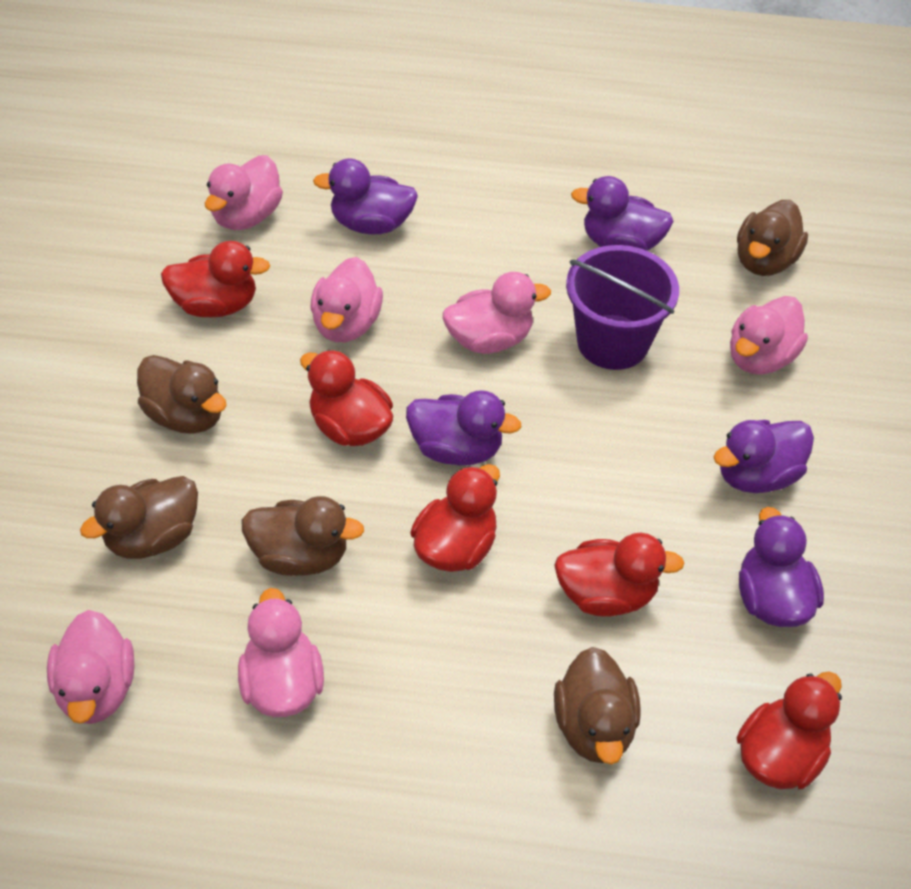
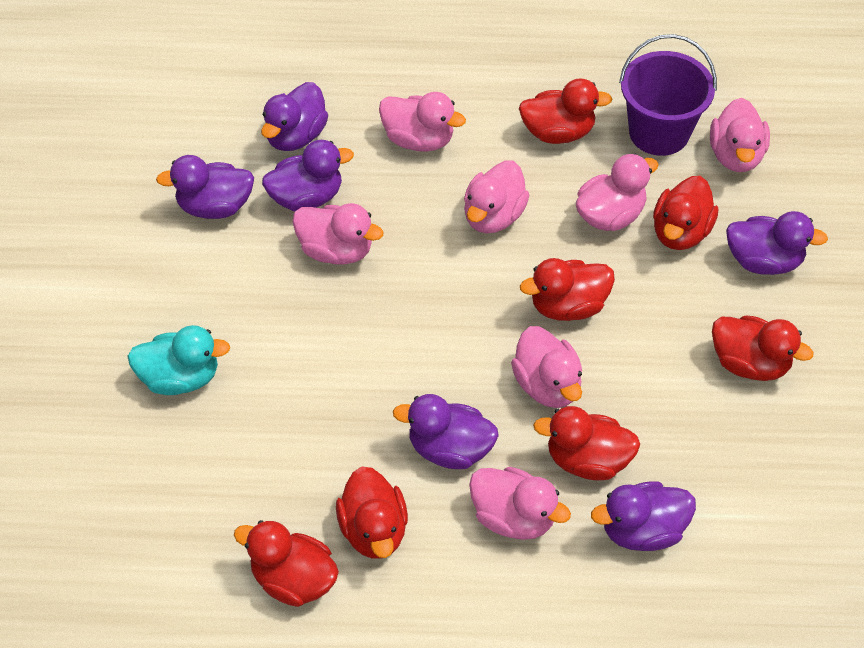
brown duck: 5 -> 0
pink duck: 6 -> 7
purple duck: 5 -> 6
red duck: 5 -> 7
turquoise duck: 0 -> 1

